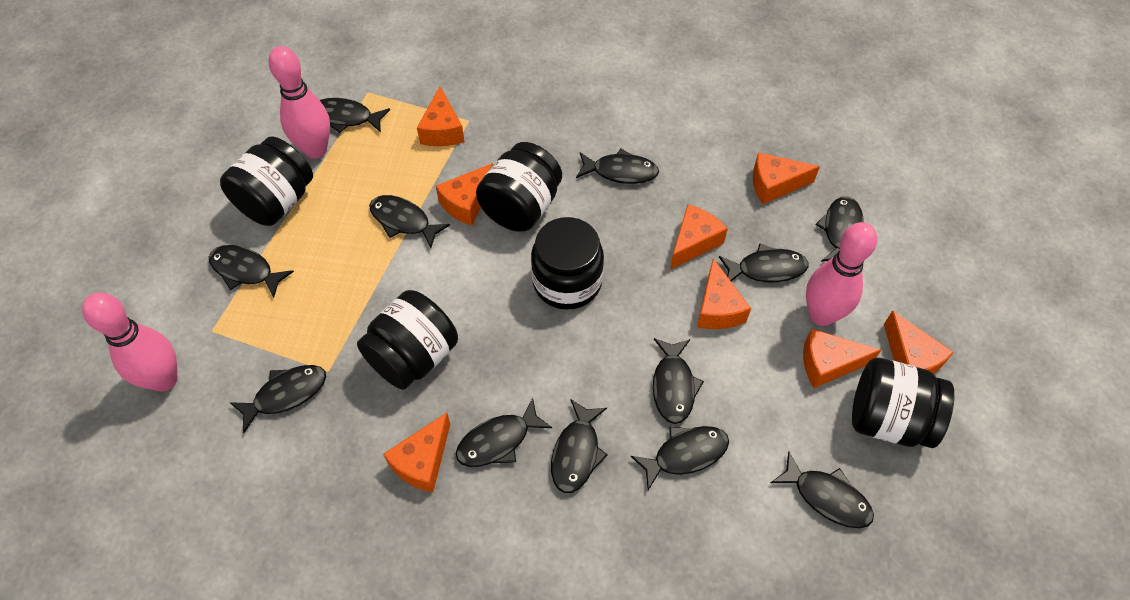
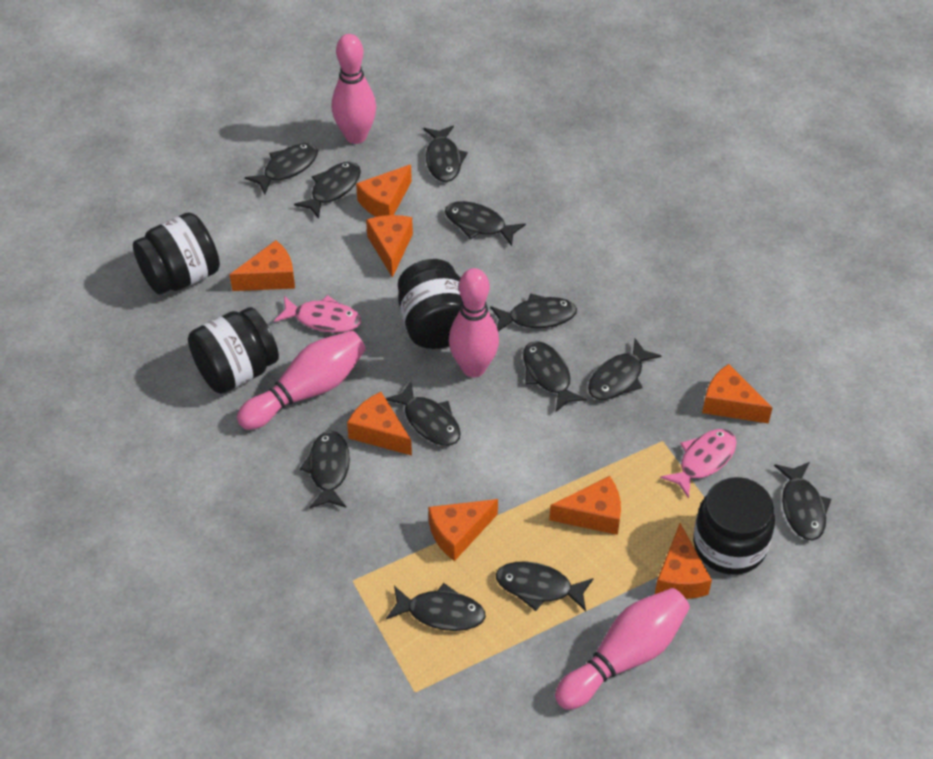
black jar: 5 -> 4
pink bowling pin: 3 -> 4
pink fish: 0 -> 2

